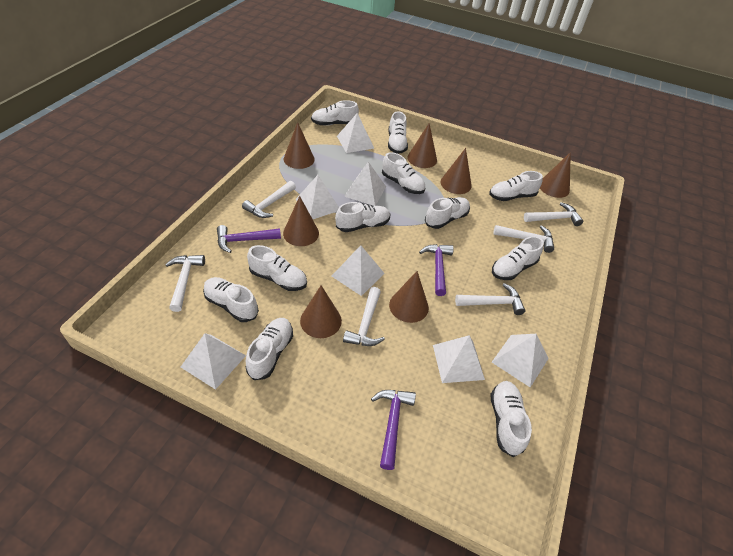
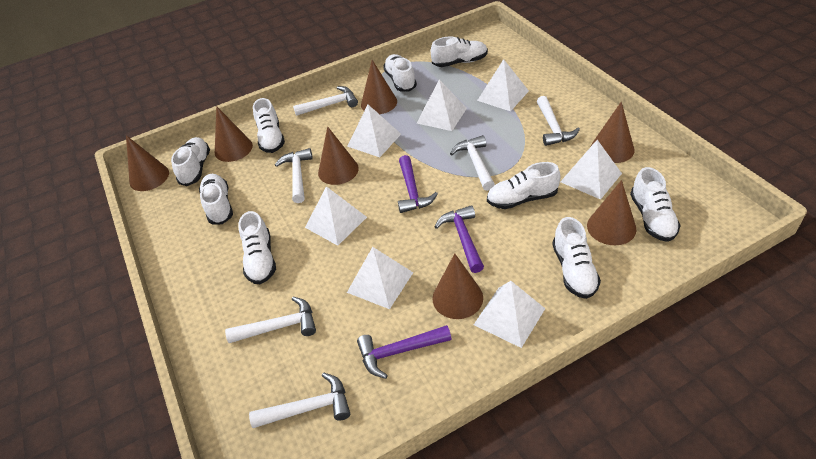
white shoe: 11 -> 9

